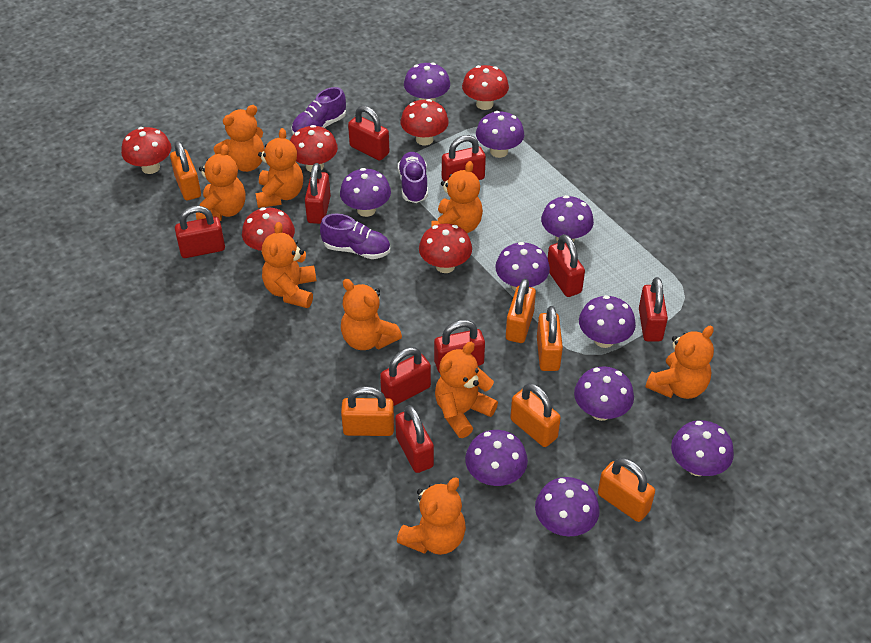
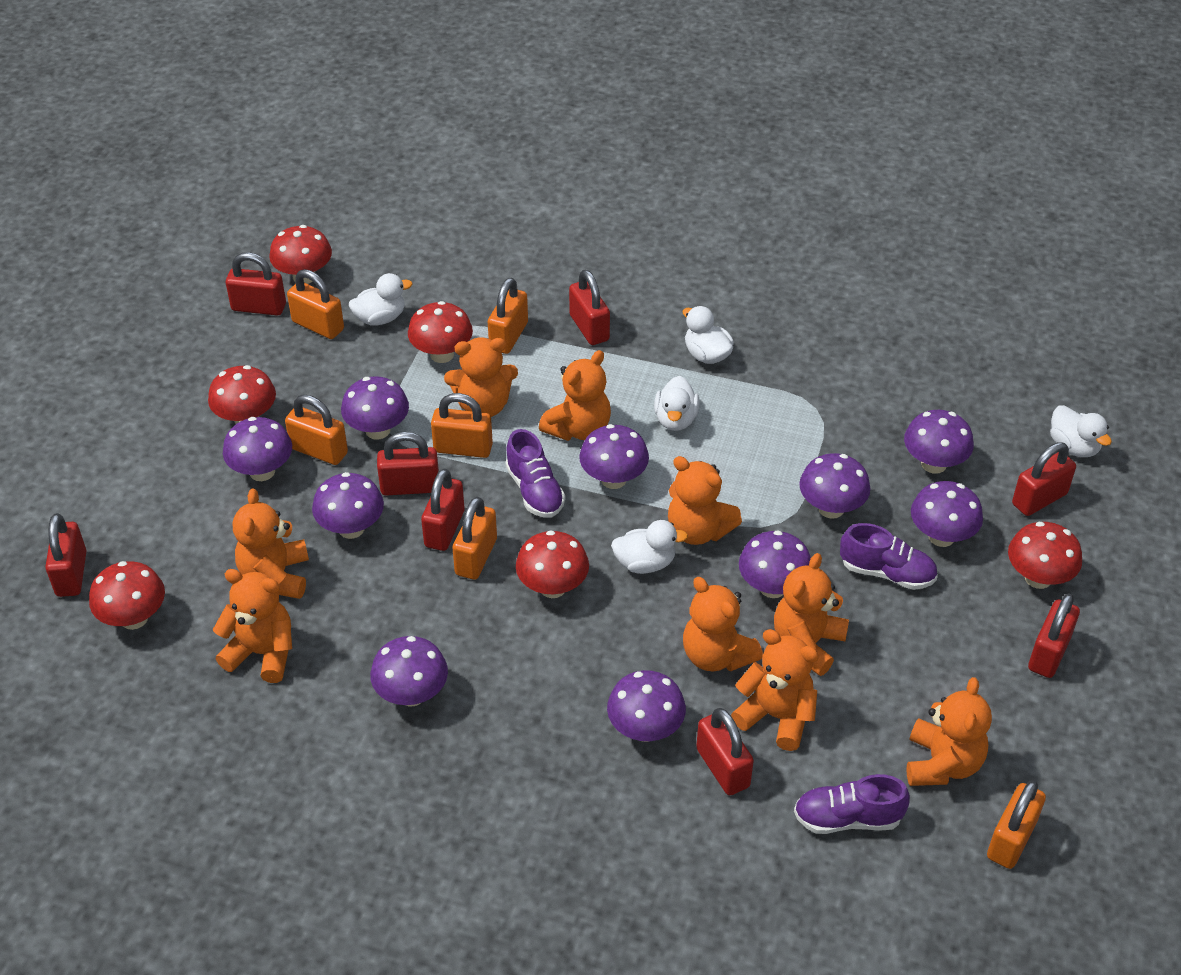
red padlock: 9 -> 8
white duck: 0 -> 5

